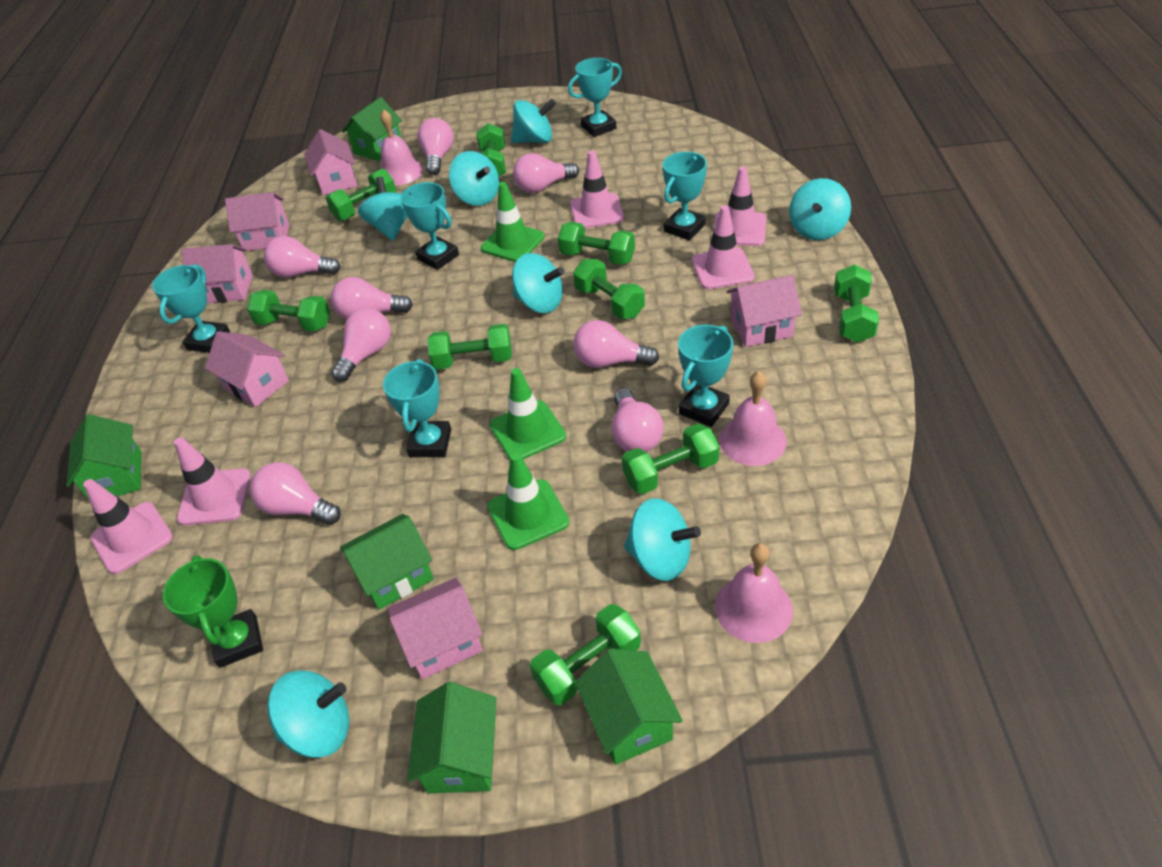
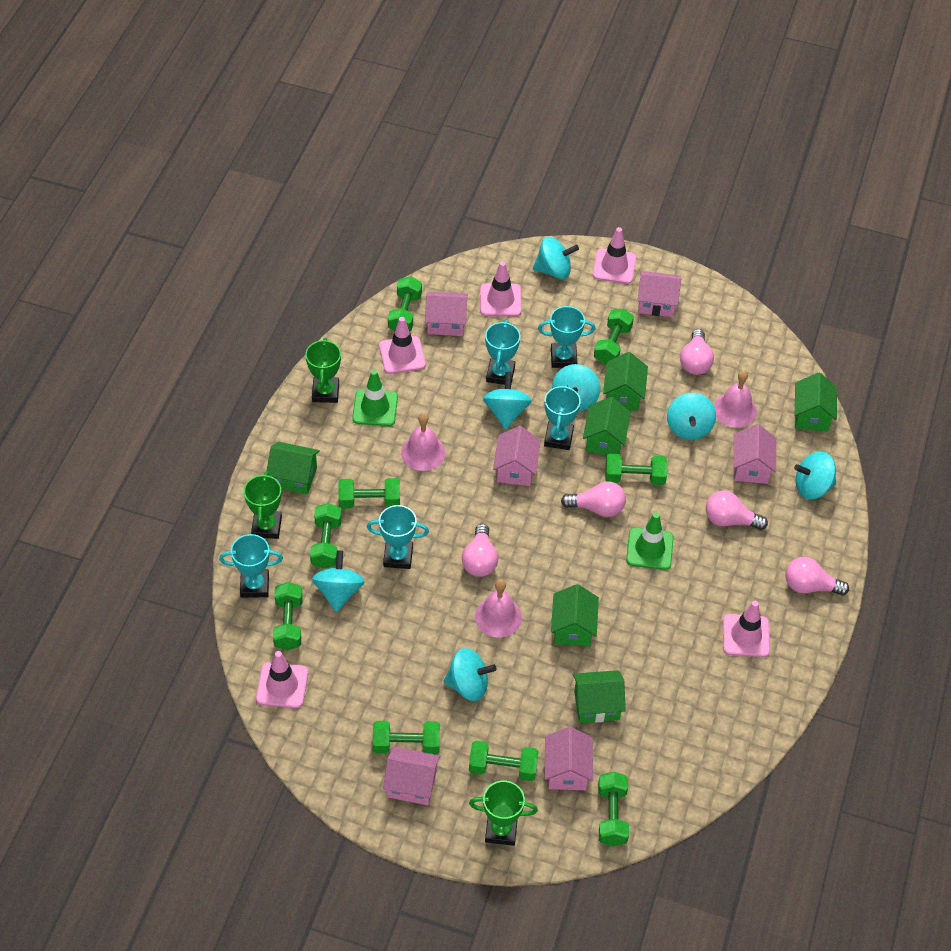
green house: 5 -> 6
green traffic cone: 3 -> 2
green trophy: 1 -> 3
pink light bulb: 8 -> 5
turquoise trophy: 6 -> 5

